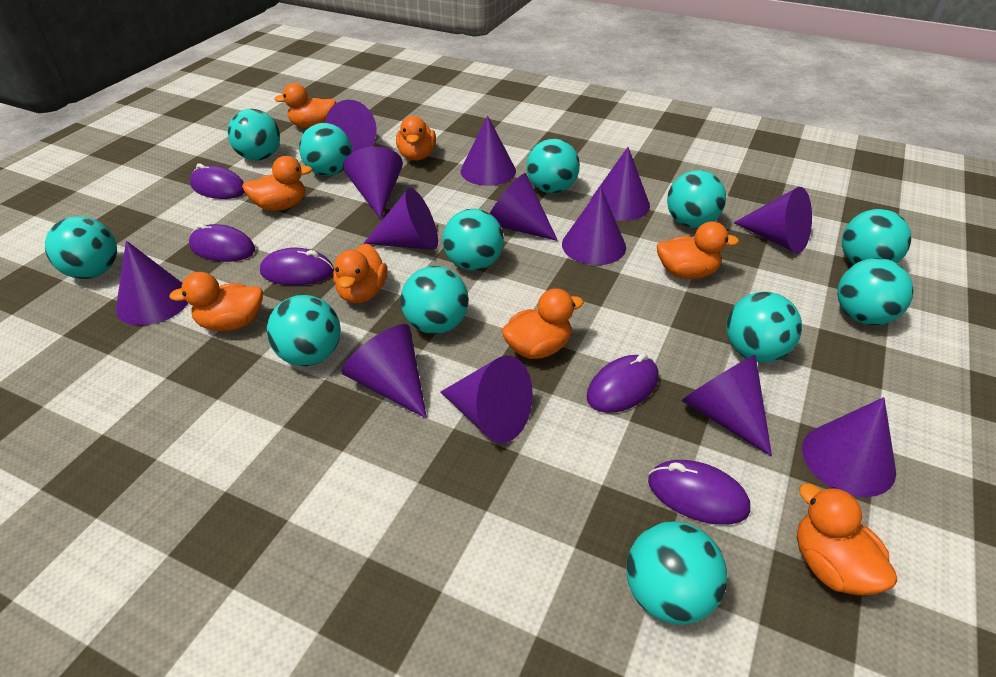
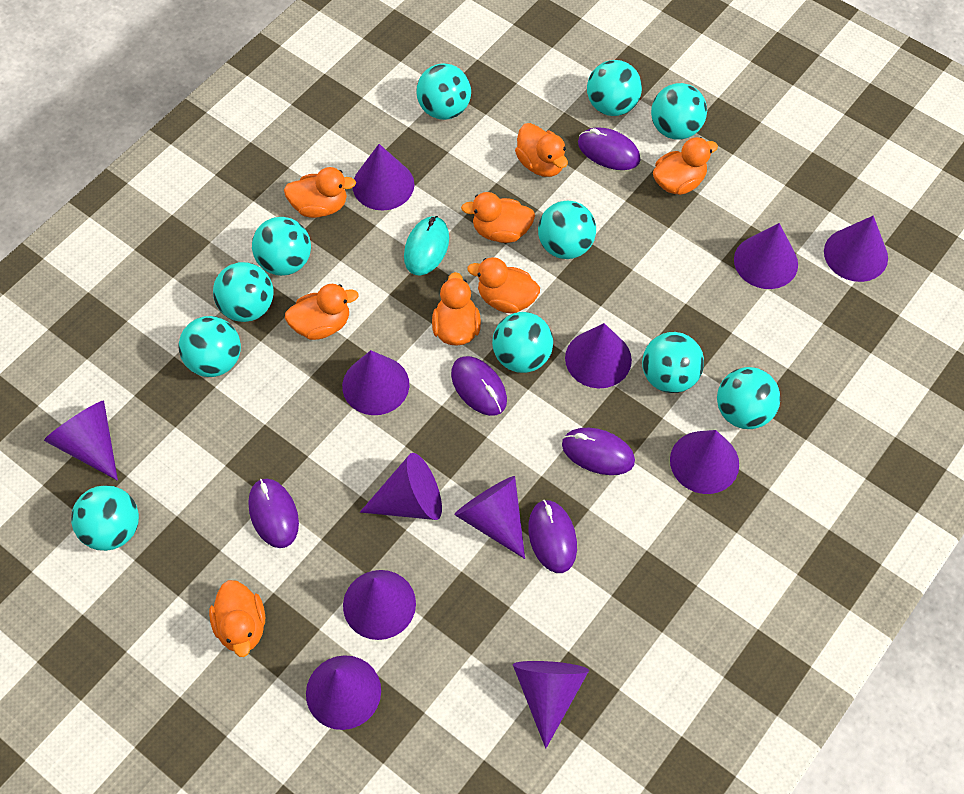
purple cone: 13 -> 12
turquoise ball: 12 -> 11
turquoise mouse: 0 -> 1

